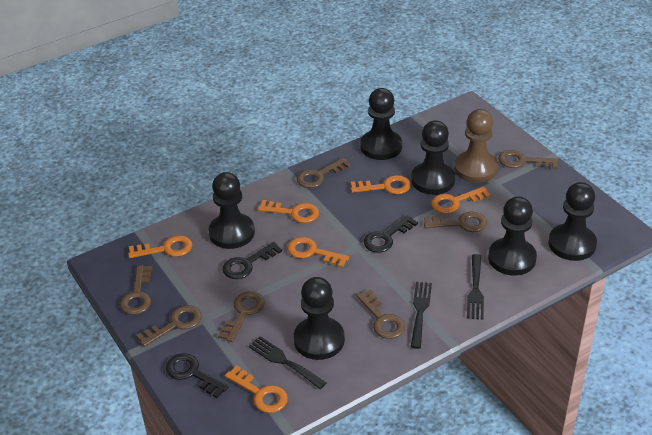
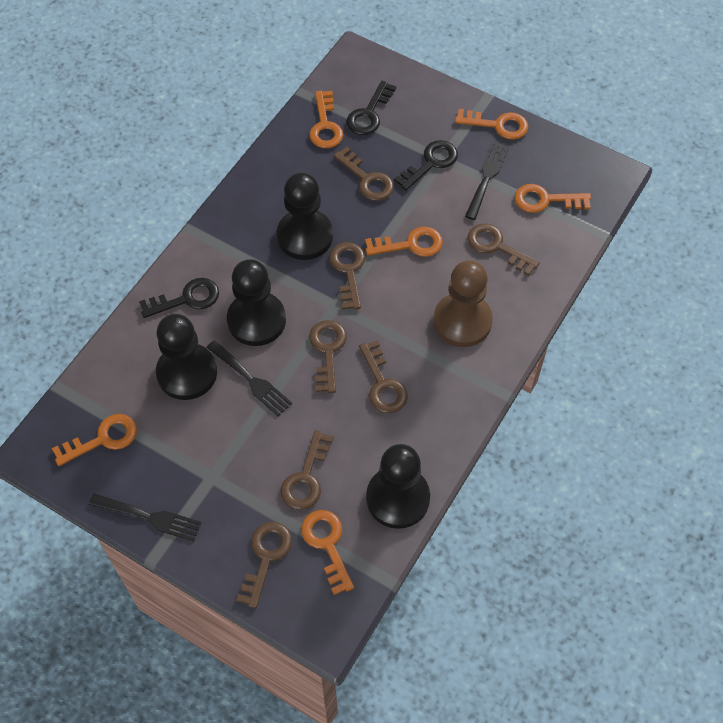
black pawn: 6 -> 4

